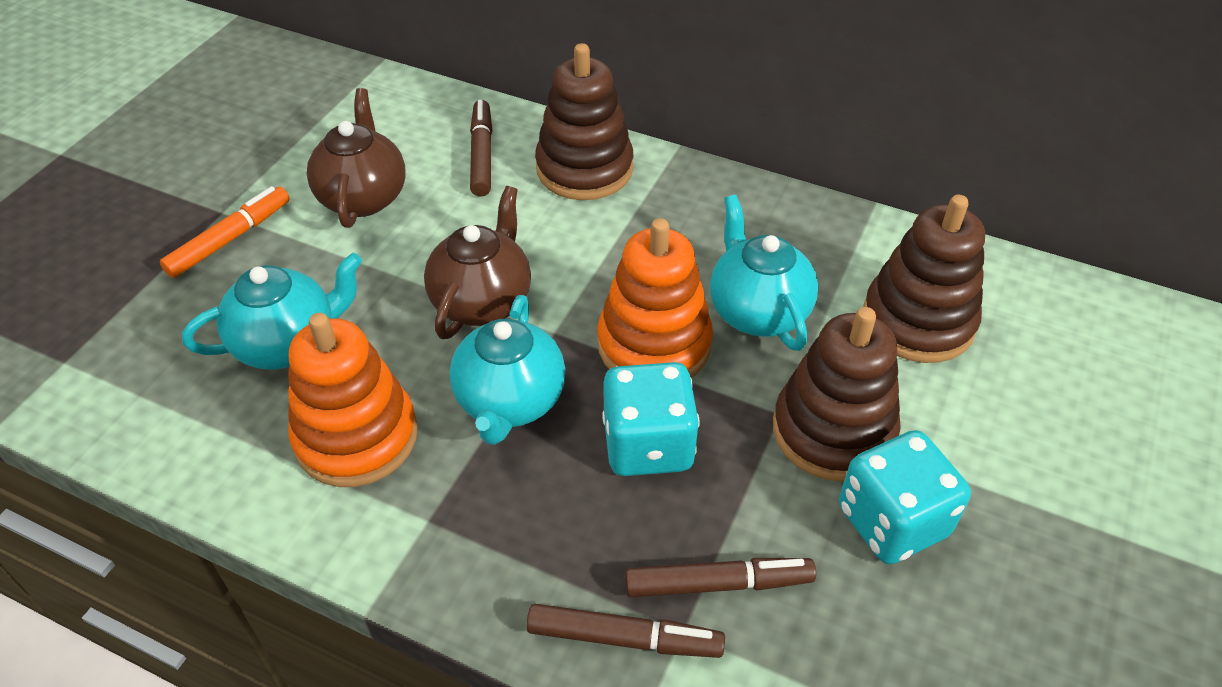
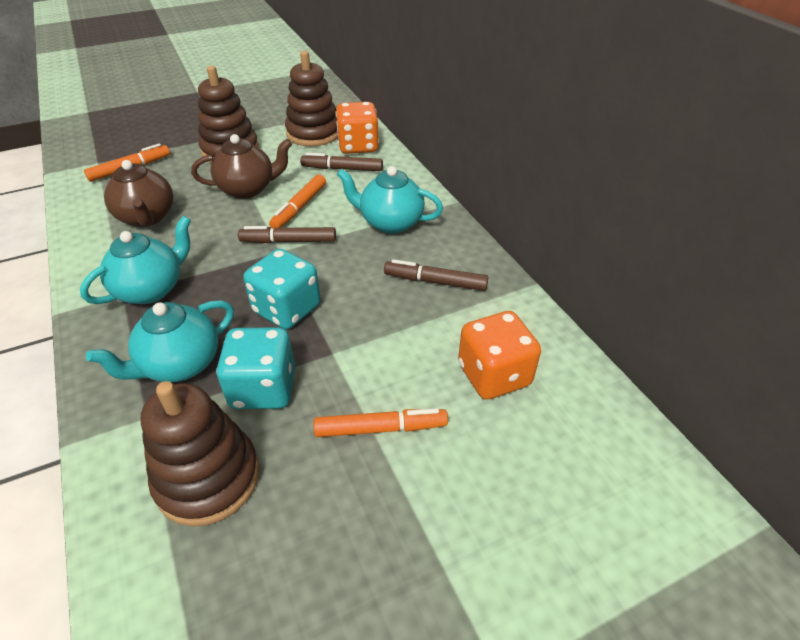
orange dice: 0 -> 2
orange marker: 1 -> 3
orange stacking toy: 2 -> 0

